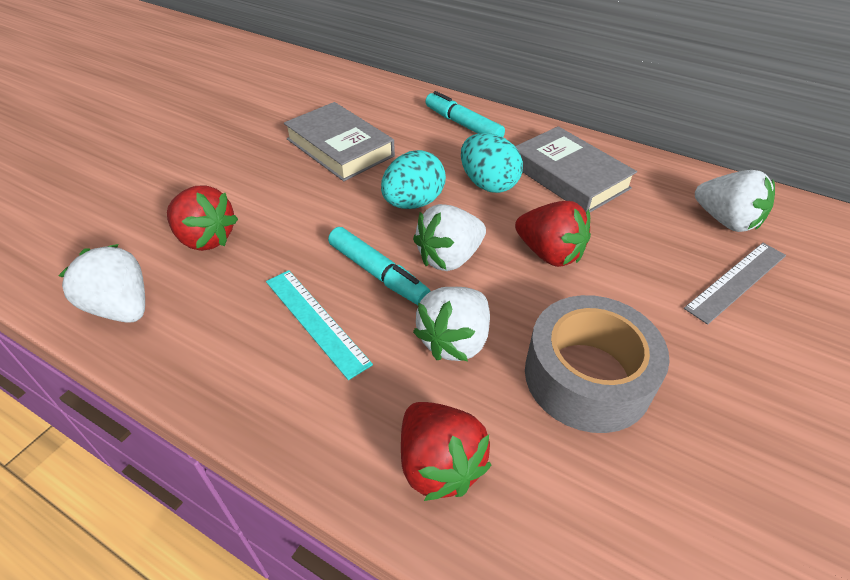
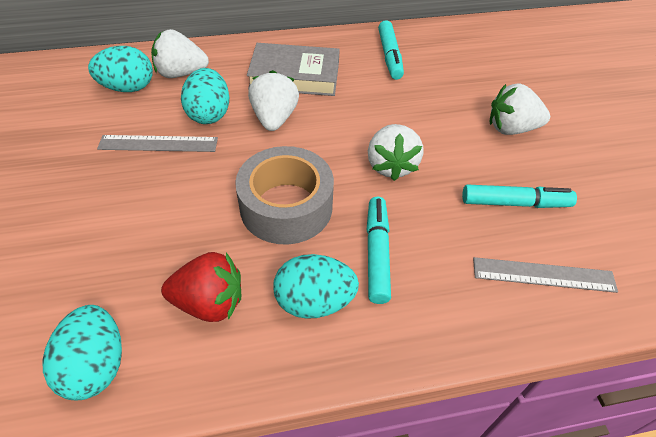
grey book: 2 -> 1
grey ruler: 1 -> 2
red strawberry: 3 -> 1
turquoise egg: 2 -> 4
turquoise marker: 2 -> 3
turquoise ruler: 1 -> 0

